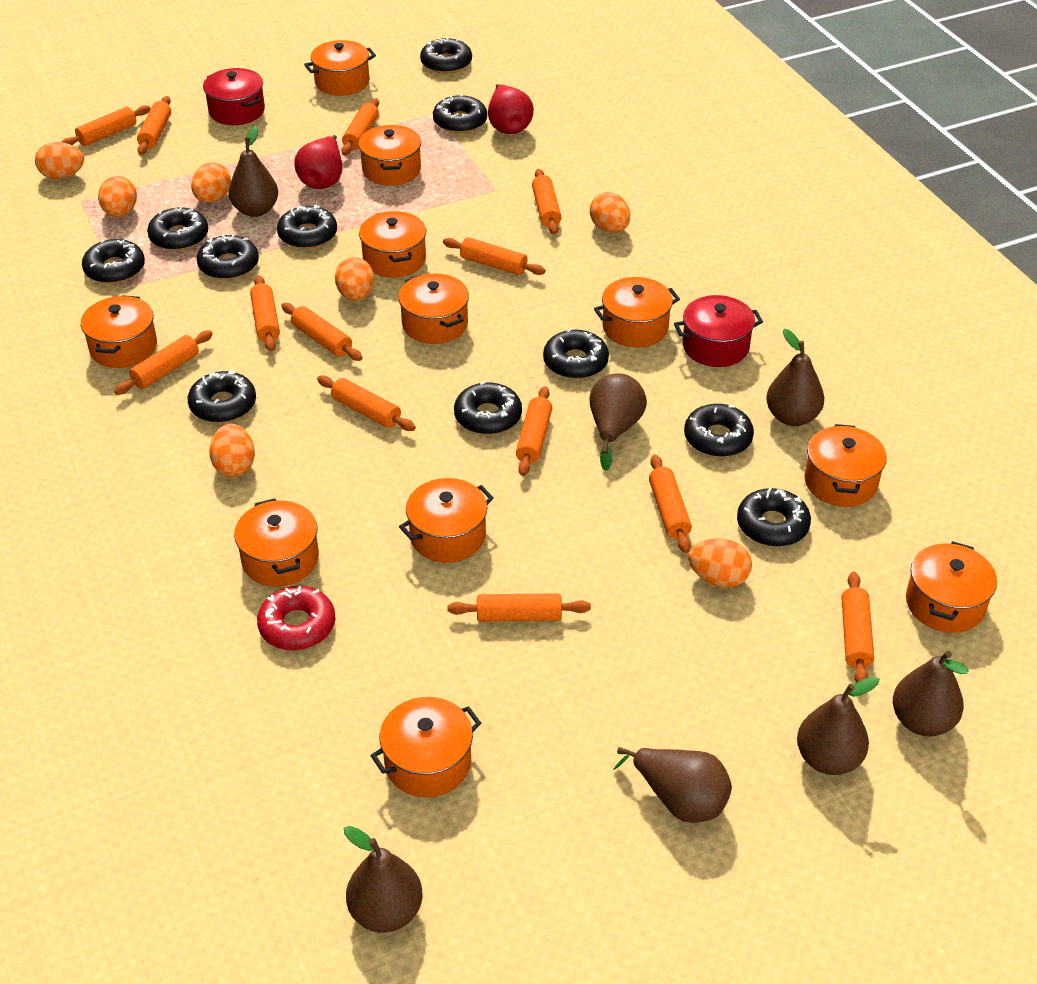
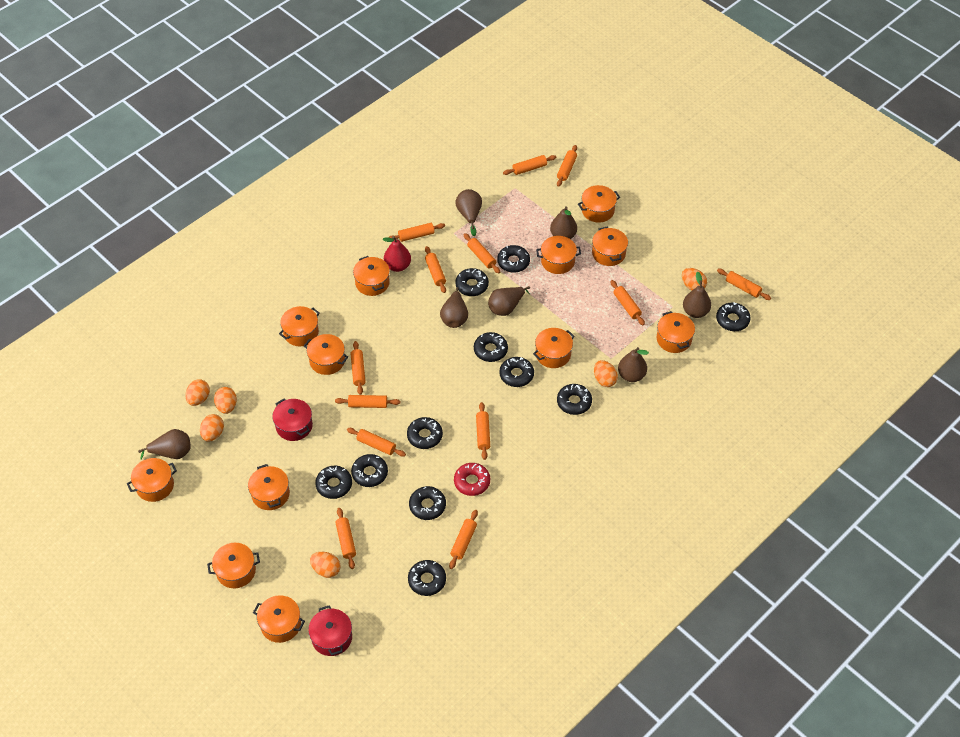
orange egg: 7 -> 6
orange pot: 11 -> 12
red pear: 2 -> 1

